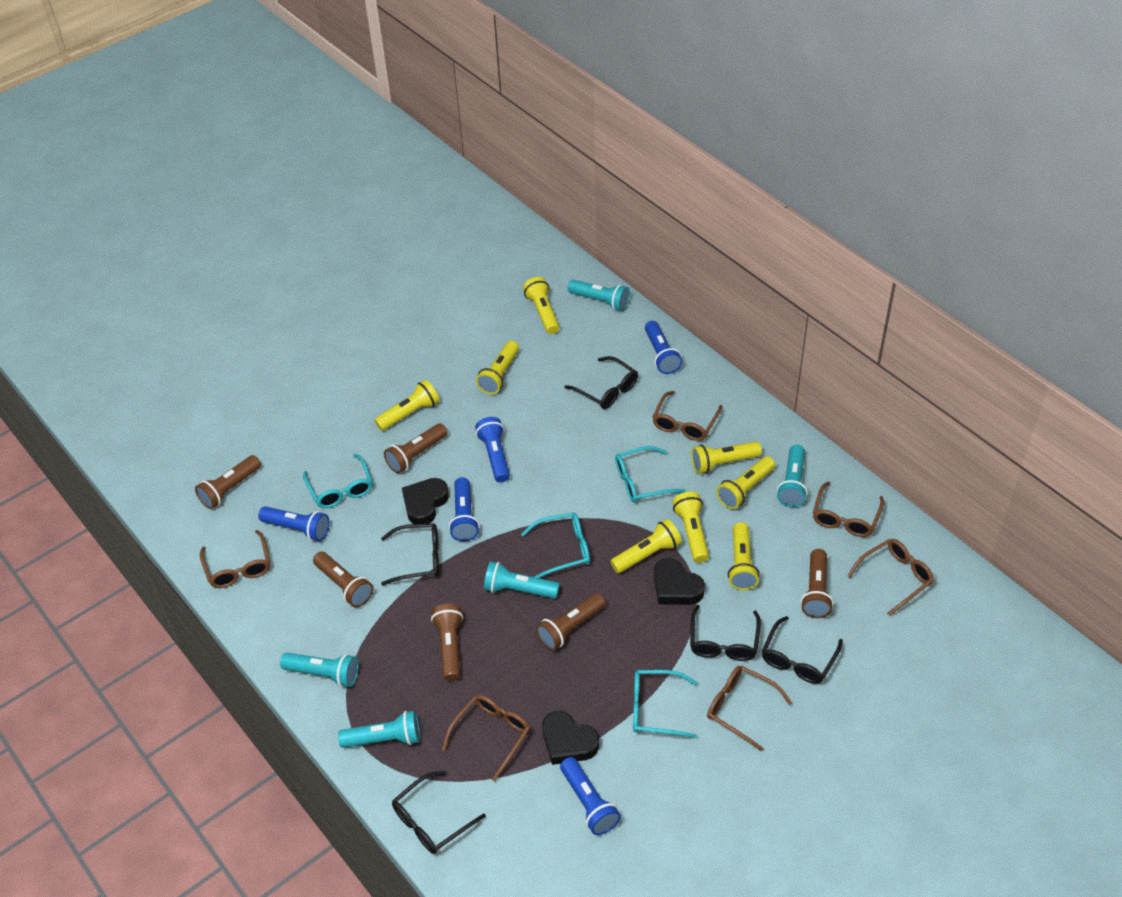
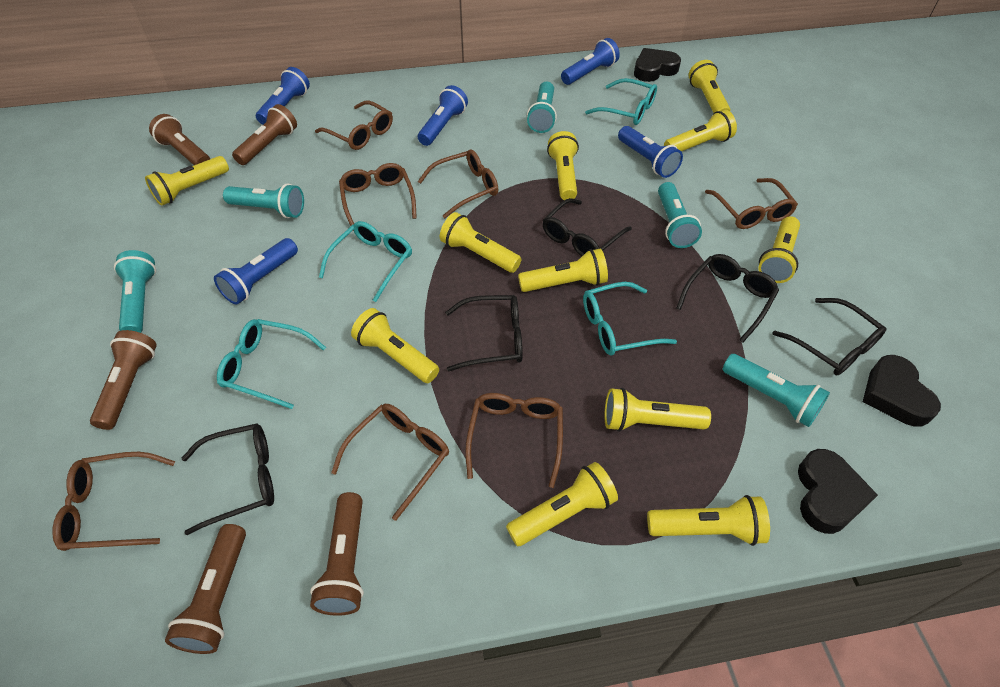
brown flashlight: 6 -> 5
brown glasses: 6 -> 7
yellow flashlight: 8 -> 11

